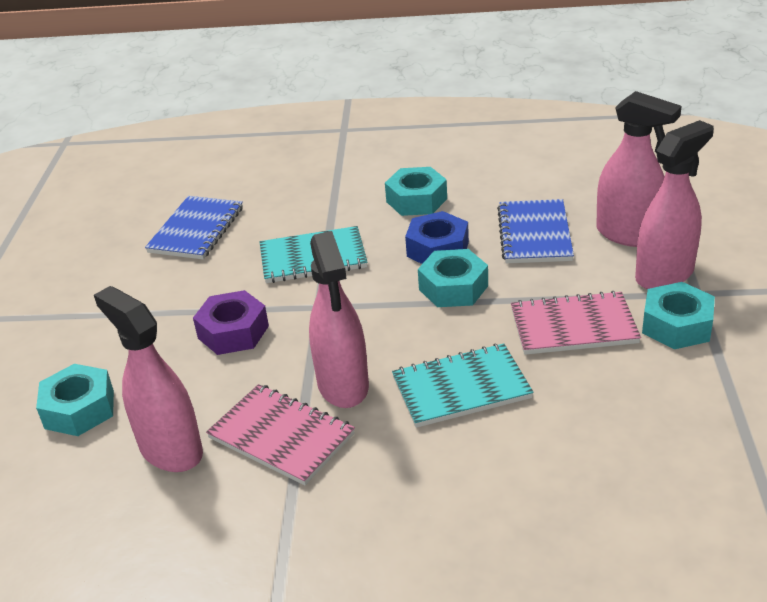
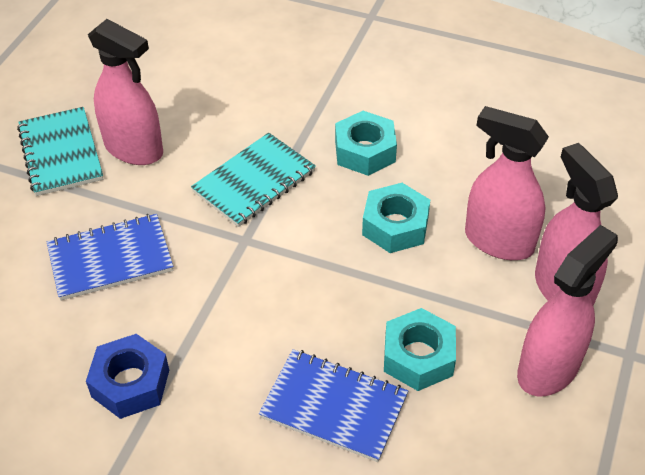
pink notebook: 2 -> 0
purple nut: 1 -> 0
turquoise nut: 4 -> 3

